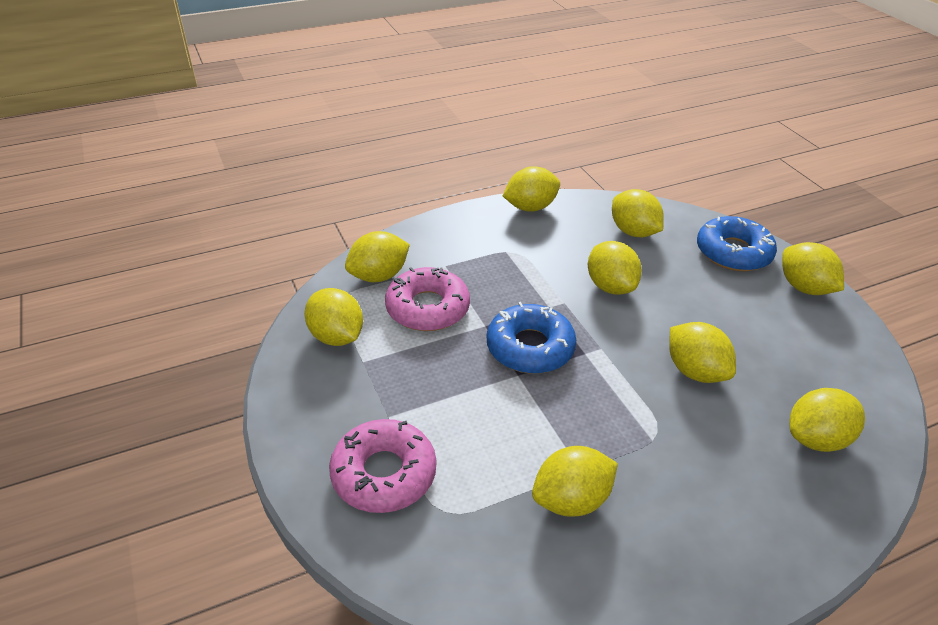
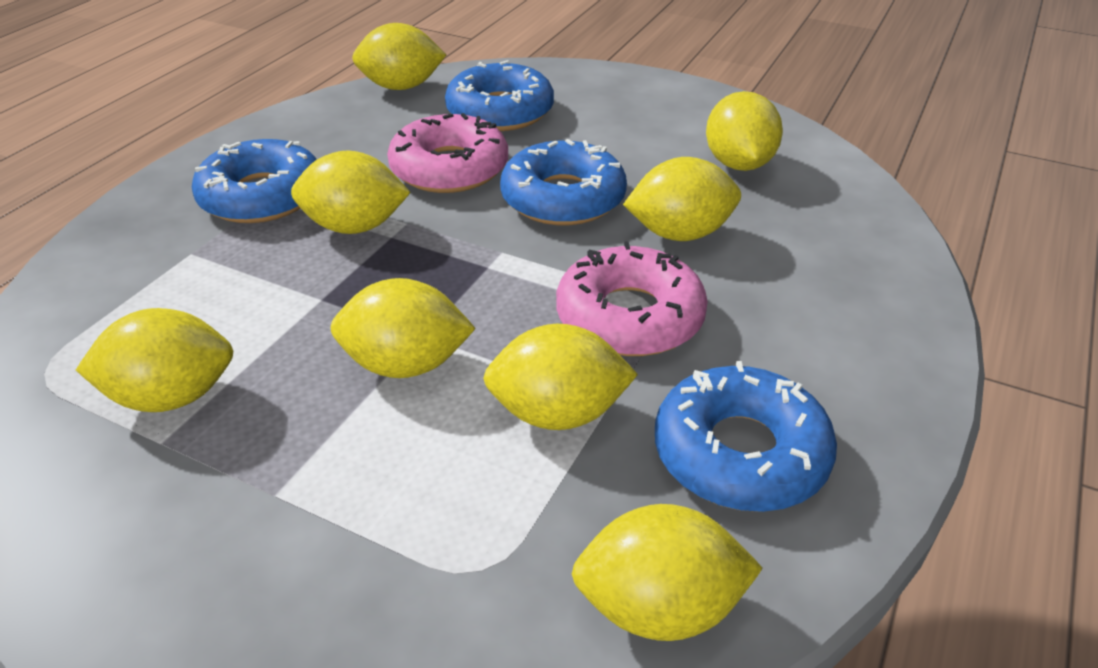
blue donut: 2 -> 4
yellow lemon: 9 -> 8

